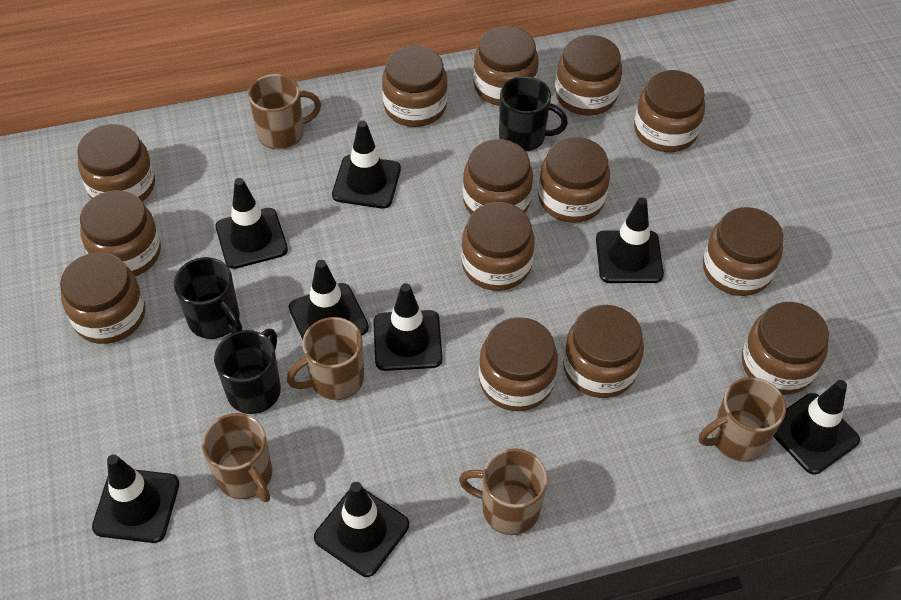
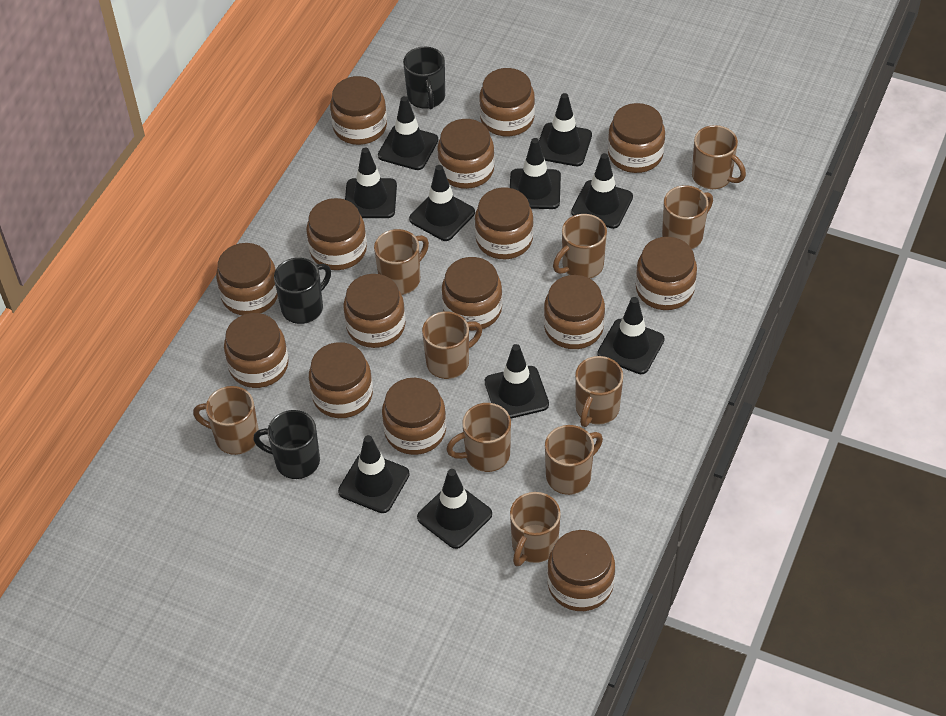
black traffic cone: 8 -> 10
brown jar: 14 -> 15
brown mug: 5 -> 10

